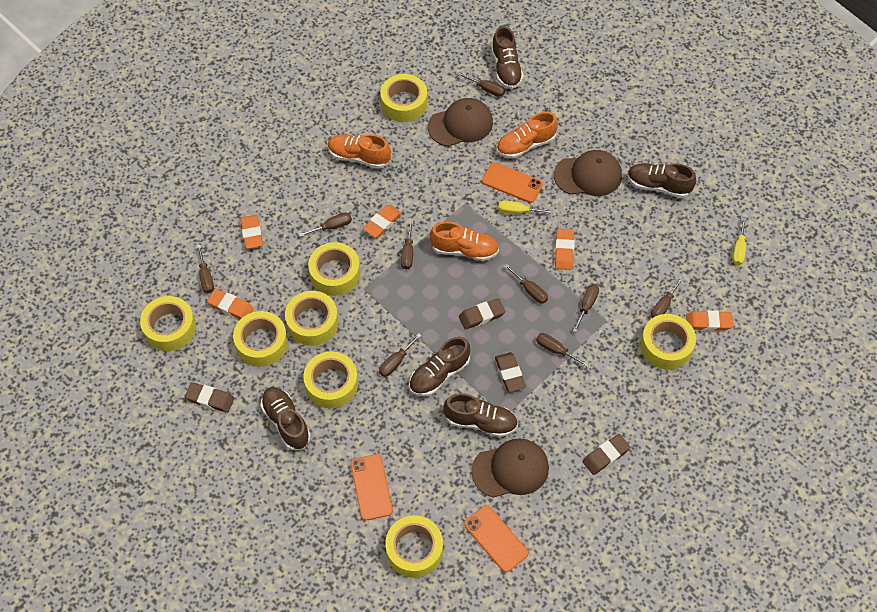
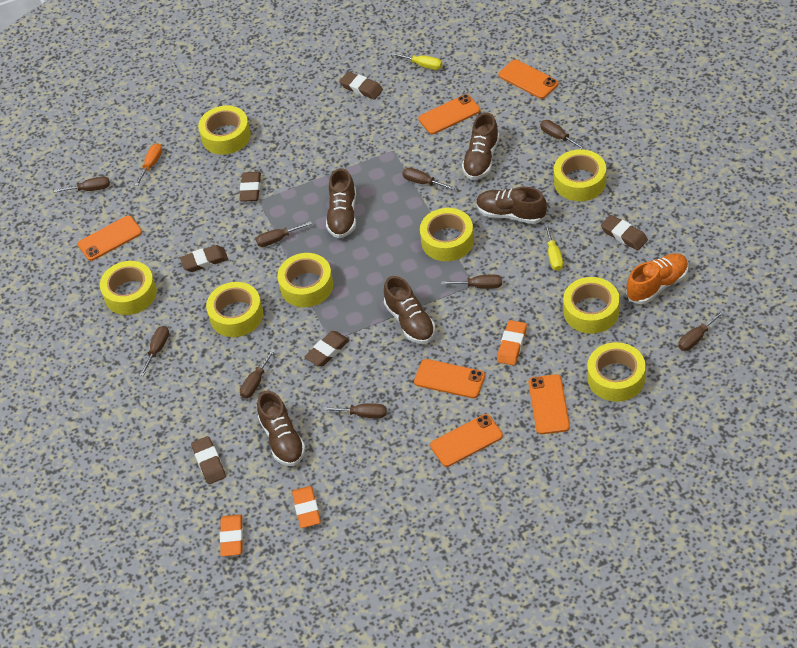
brown cap: 3 -> 0
brown eraser: 4 -> 6
orange eraser: 5 -> 3
orange phone: 3 -> 6
orange screwdriver: 0 -> 1
orange shoe: 3 -> 1

